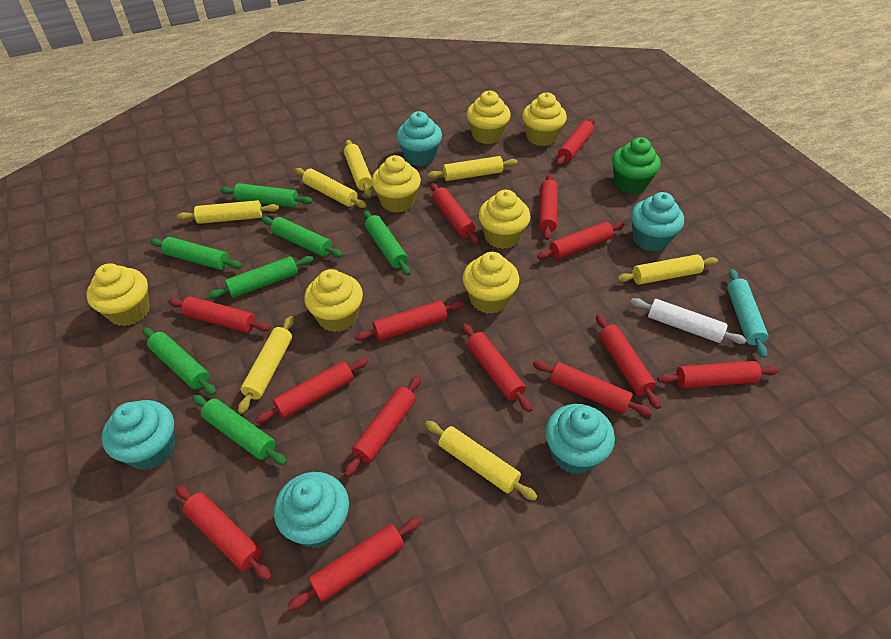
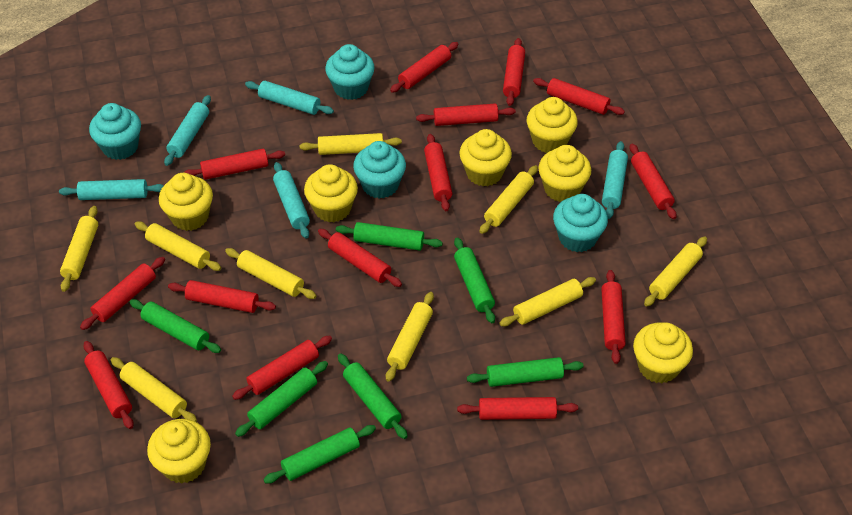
green cupcake: 1 -> 0
turquoise cupcake: 5 -> 4
turquoise rolling pin: 1 -> 5
white rolling pin: 1 -> 0
yellow rolling pin: 7 -> 9

